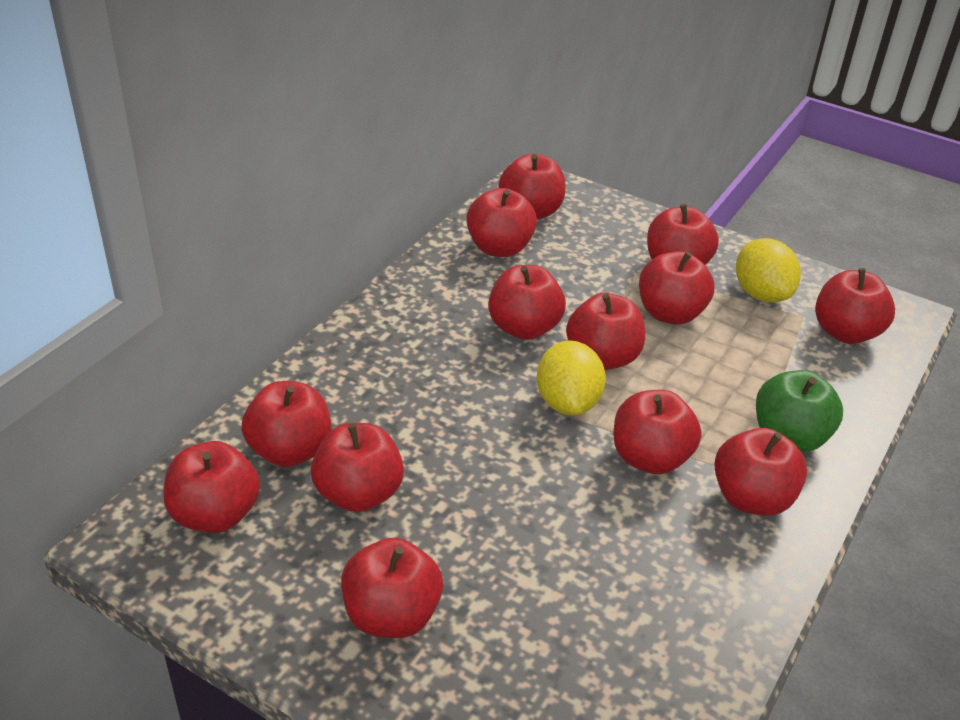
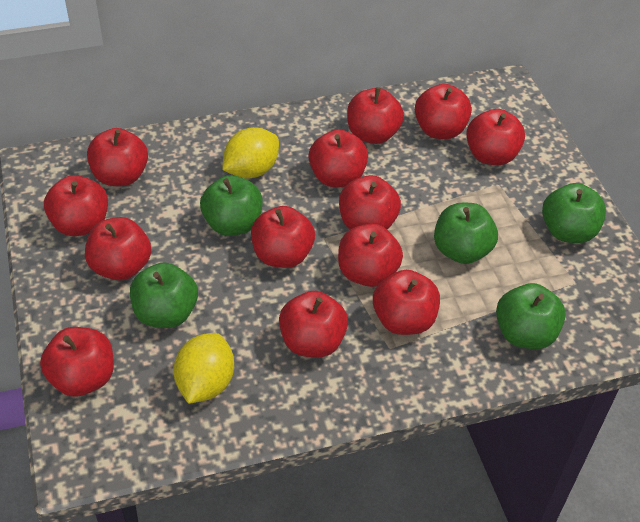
green apple: 1 -> 5

